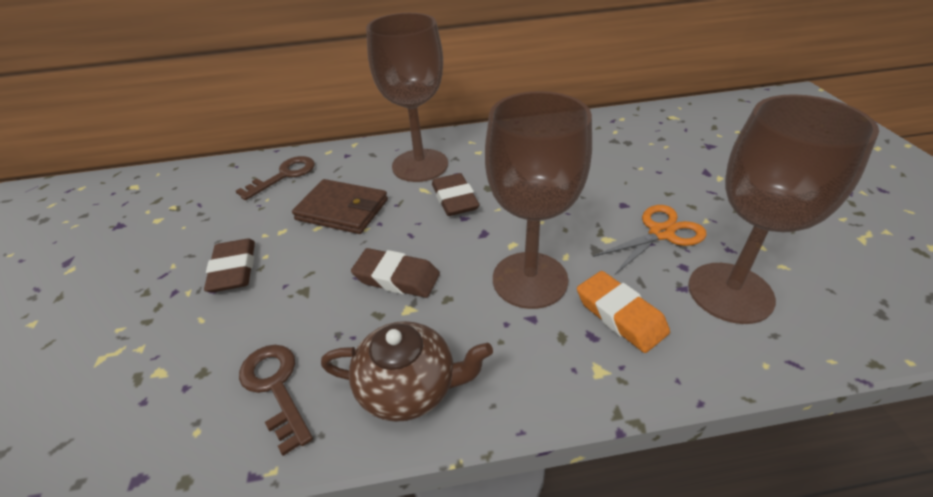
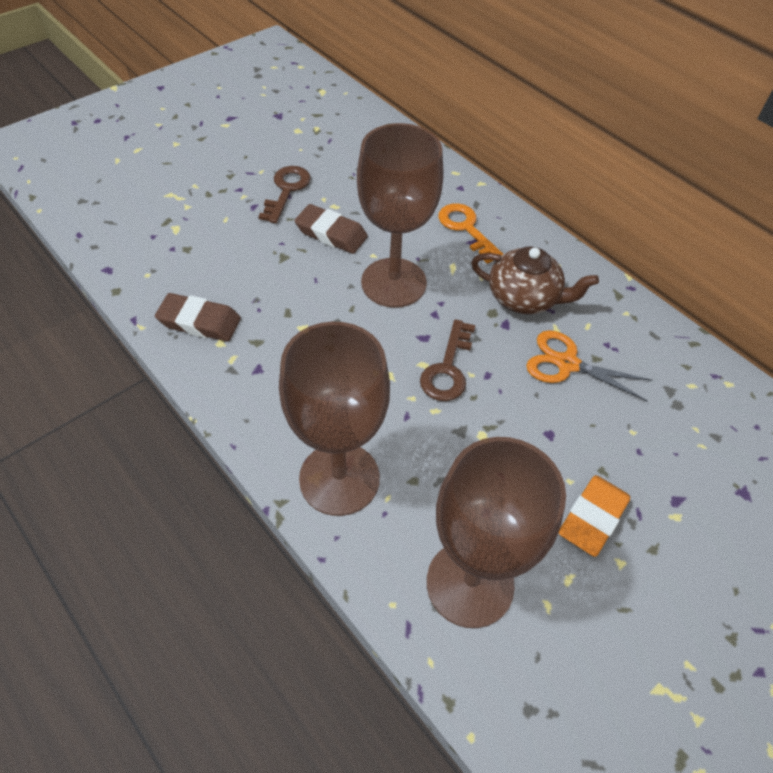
brown eraser: 3 -> 2
brown wallet: 1 -> 0
orange key: 0 -> 1

